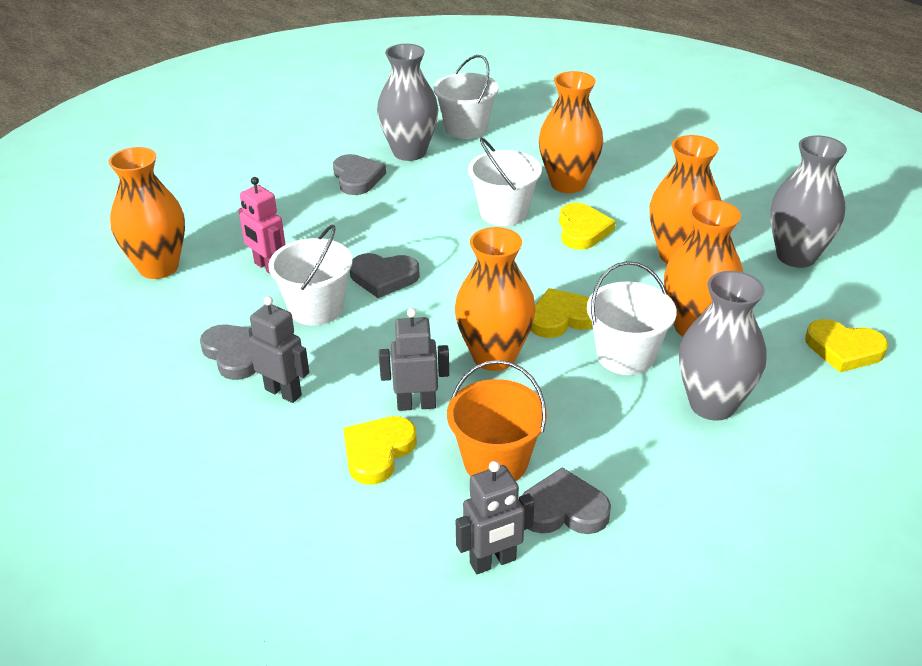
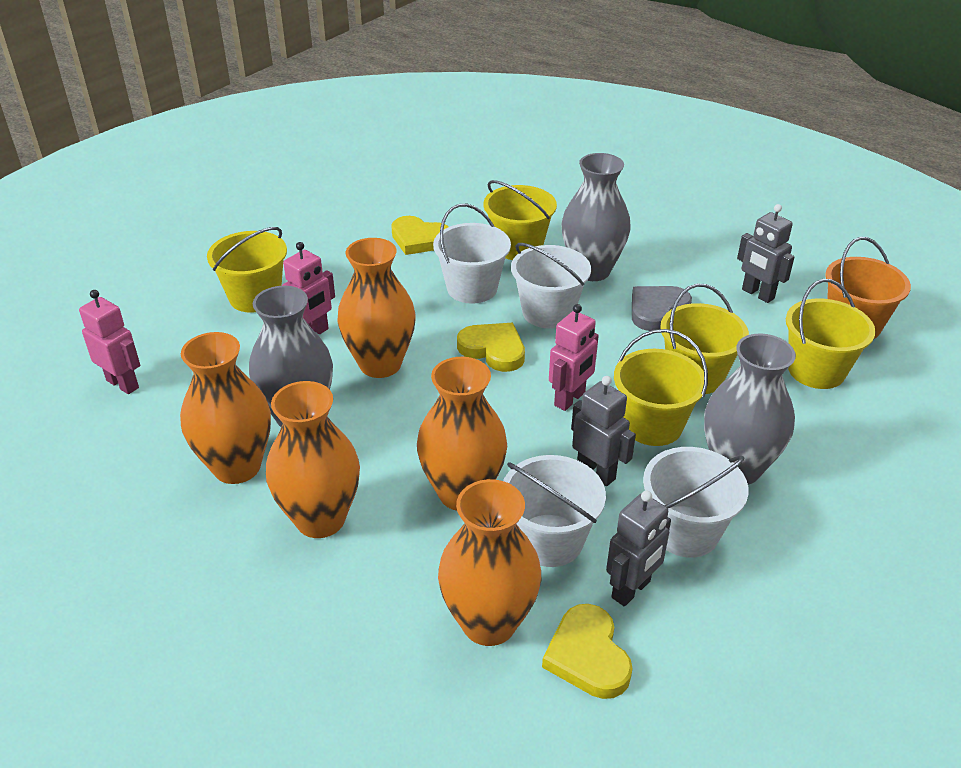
grey heart: 4 -> 1
pink robot: 1 -> 3
yellow bucket: 0 -> 5
yellow heart: 4 -> 3

